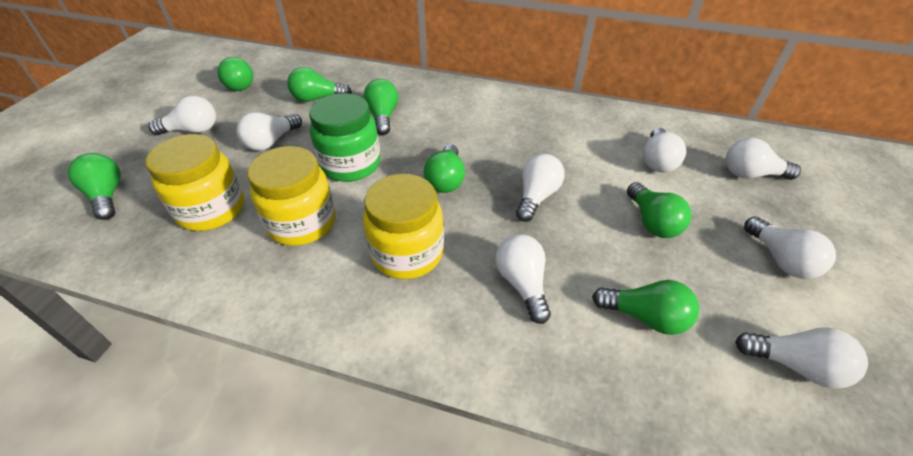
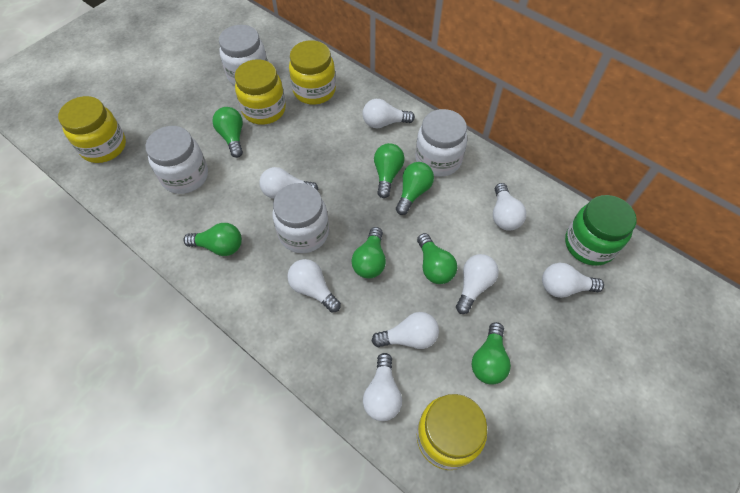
white jar: 0 -> 4
yellow jar: 3 -> 4

